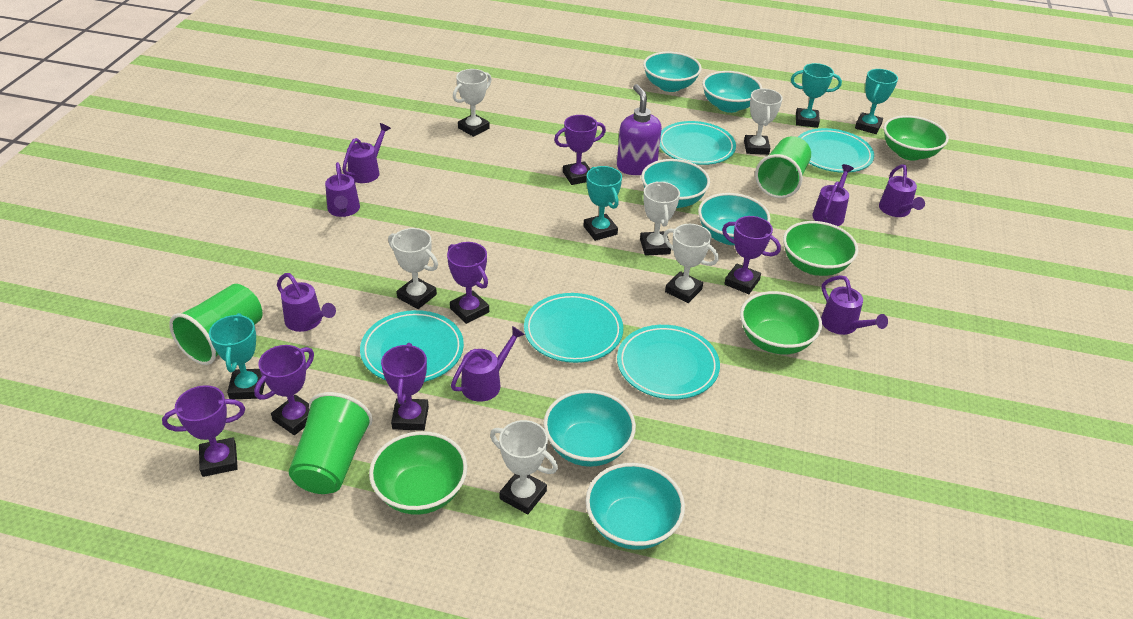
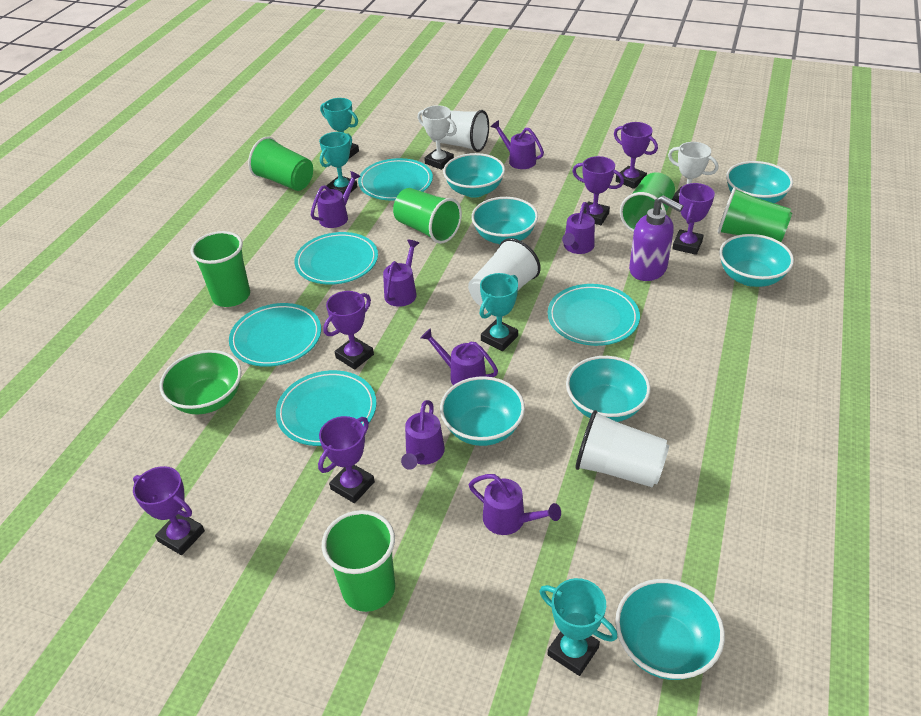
green bowl: 4 -> 1
green cup: 3 -> 6
turquoise bowl: 6 -> 7
white cup: 0 -> 3
white trophy: 6 -> 2

